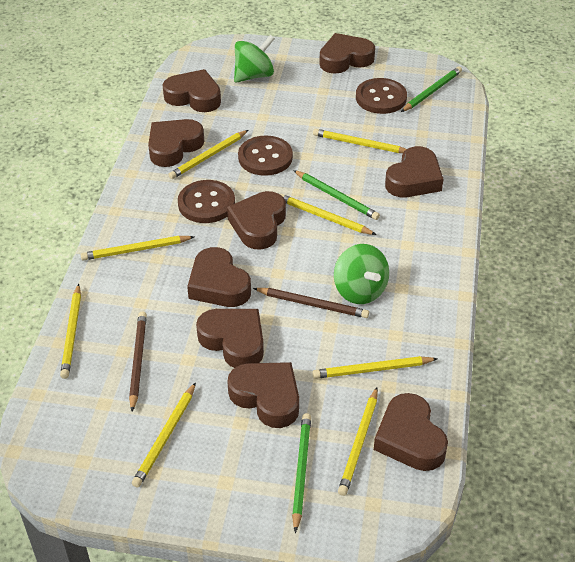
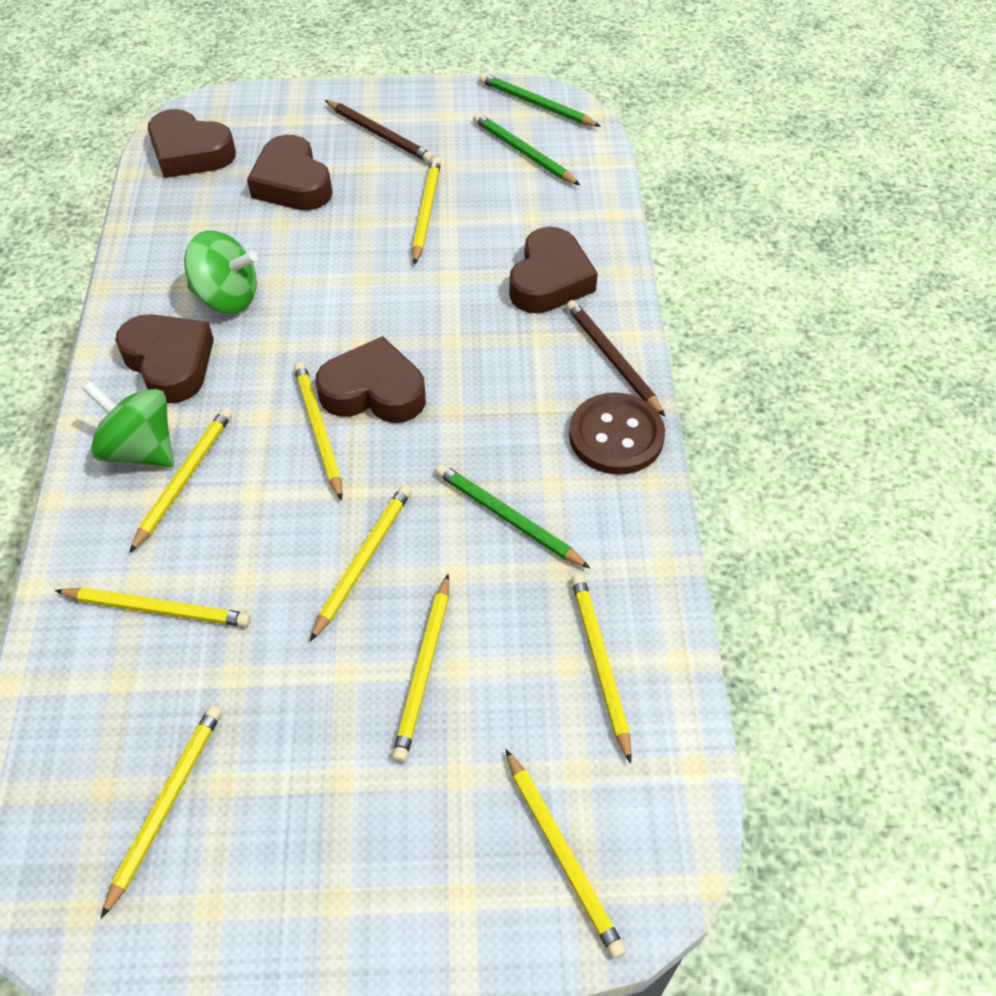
brown button: 3 -> 1
brown heart: 9 -> 5
yellow pencil: 8 -> 9

